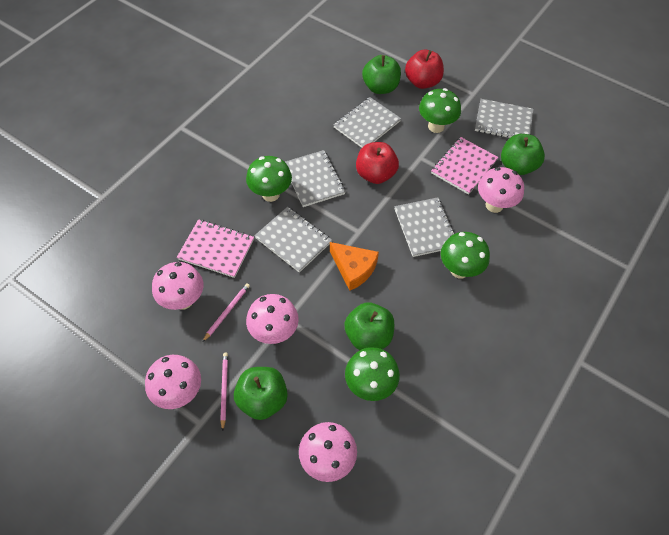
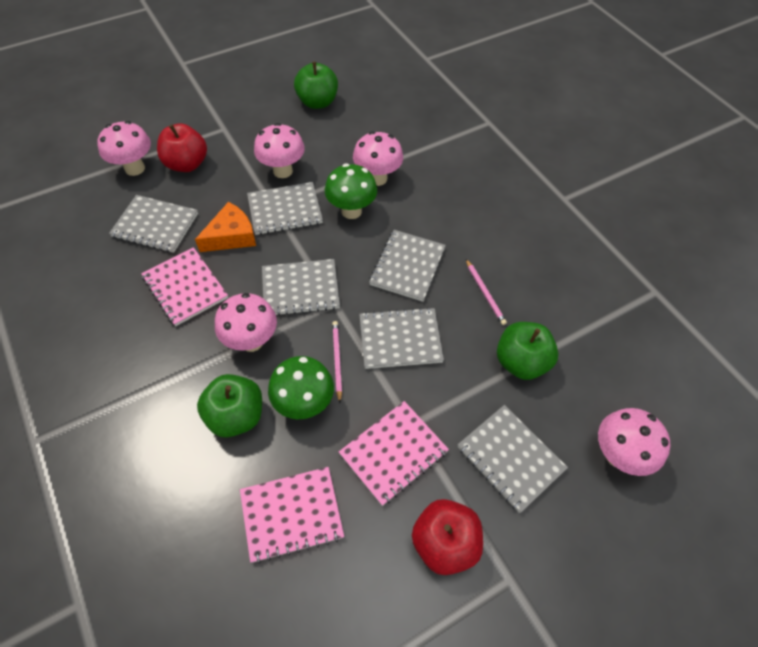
green apple: 4 -> 3
green mushroom: 4 -> 2
grey notebook: 5 -> 6
pink notebook: 2 -> 3

